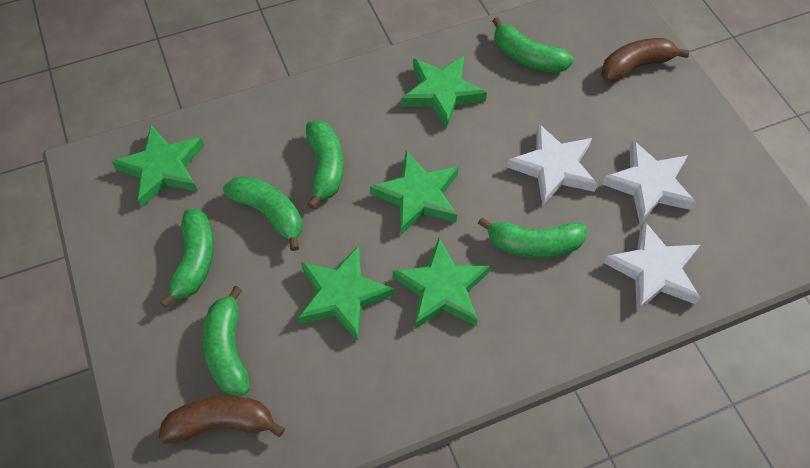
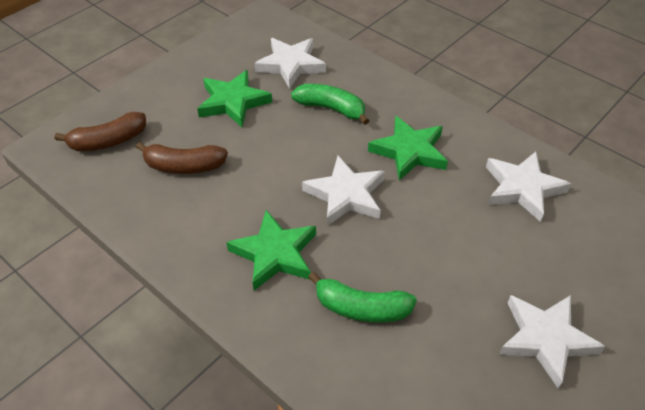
green banana: 6 -> 2
green star: 5 -> 3
white star: 3 -> 4

